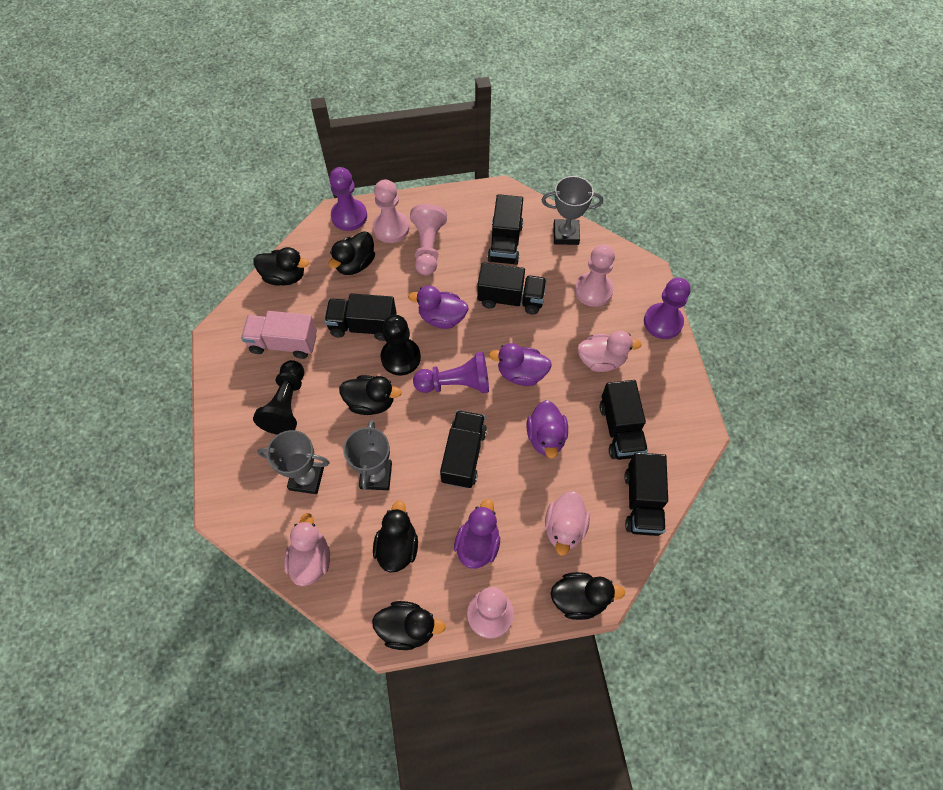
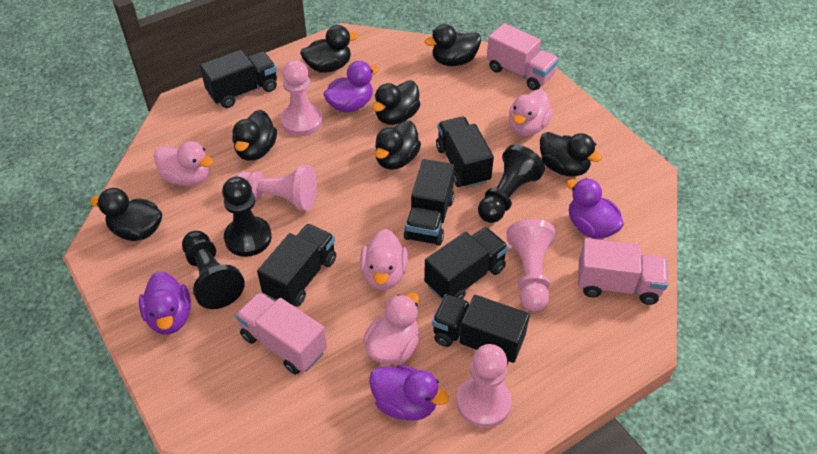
black duck: 6 -> 7
black pawn: 2 -> 3
grey trophy: 3 -> 0
pink duck: 3 -> 4
pink truck: 1 -> 3
purple pawn: 3 -> 0

